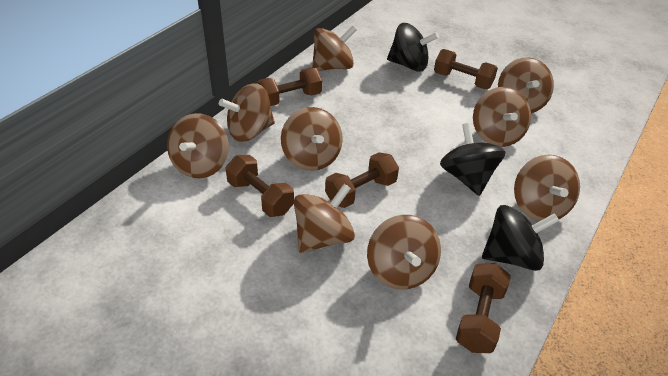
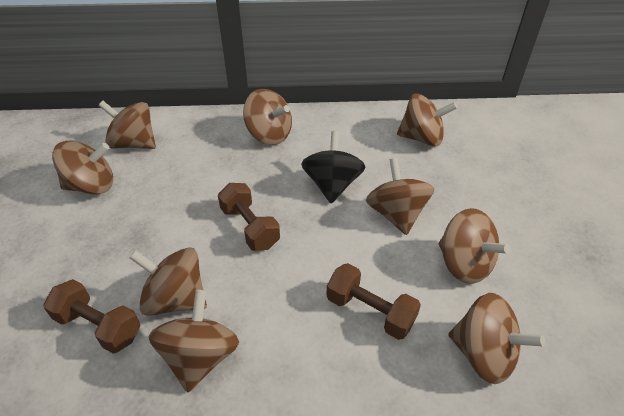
black spinning top: 3 -> 1
brown dumbbell: 5 -> 3

